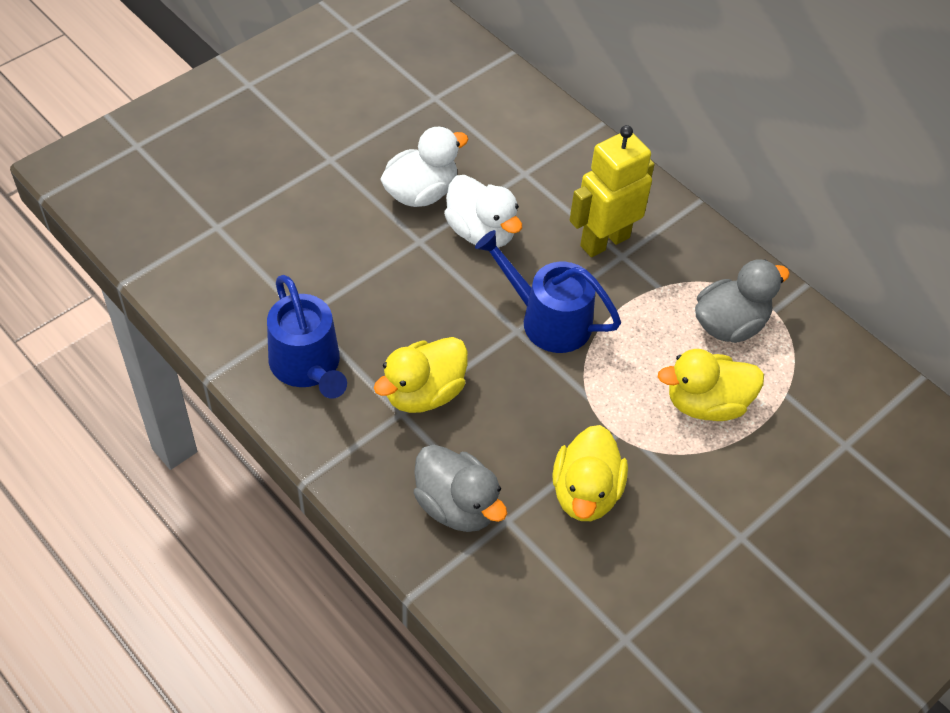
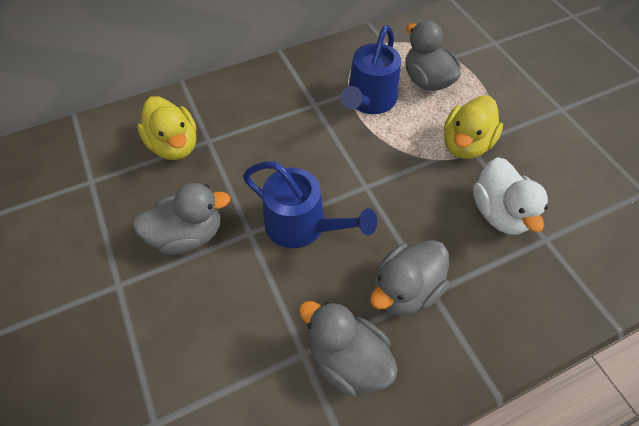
grey duck: 2 -> 4
white duck: 2 -> 1
yellow duck: 3 -> 2
yellow robot: 1 -> 0

